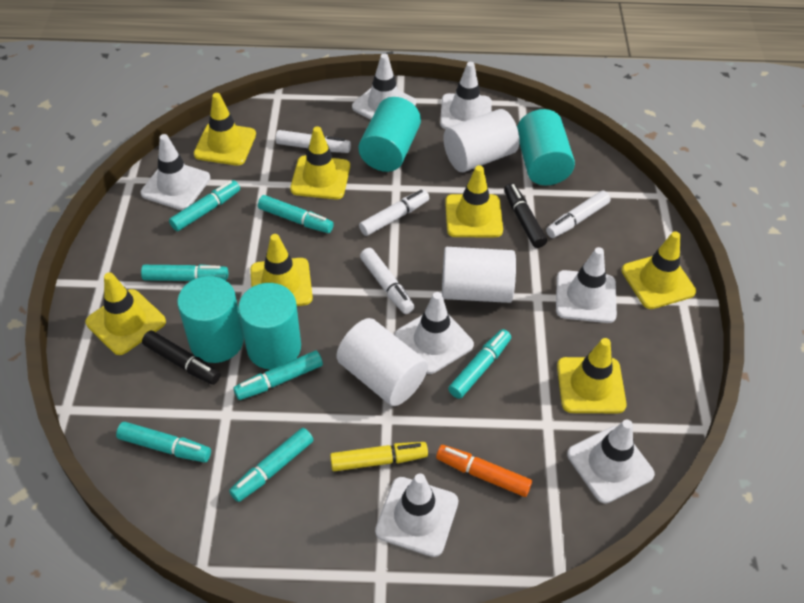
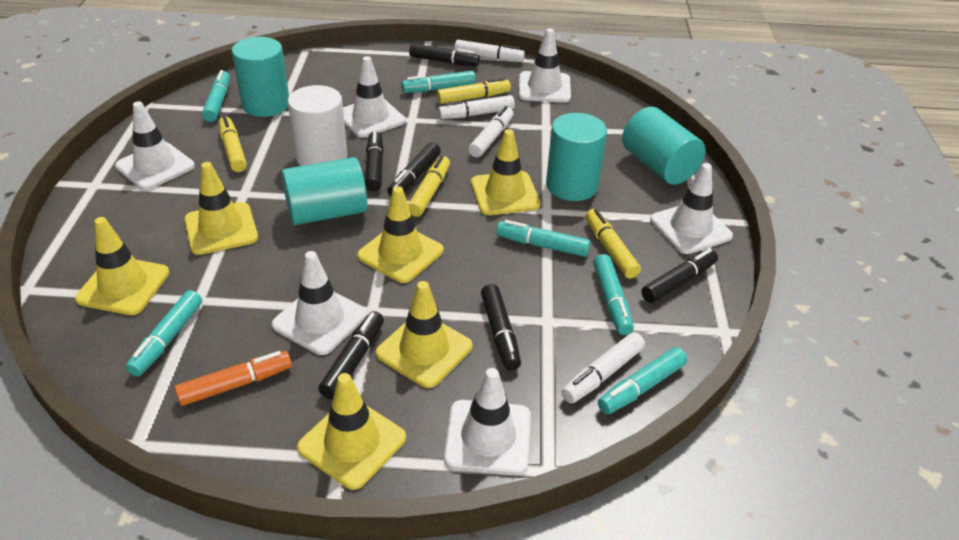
black marker: 2 -> 6
turquoise marker: 7 -> 6
white cylinder: 3 -> 1
white traffic cone: 7 -> 6
yellow marker: 1 -> 4
yellow traffic cone: 7 -> 6

